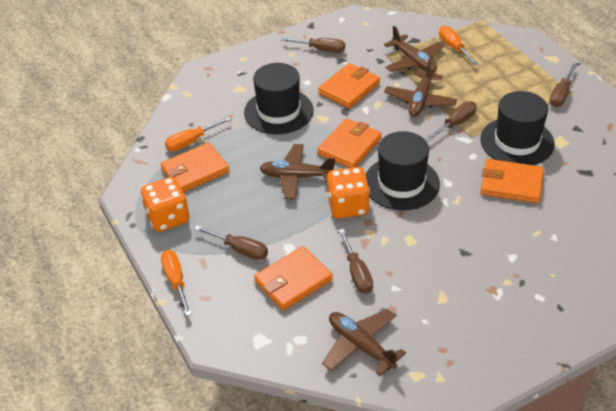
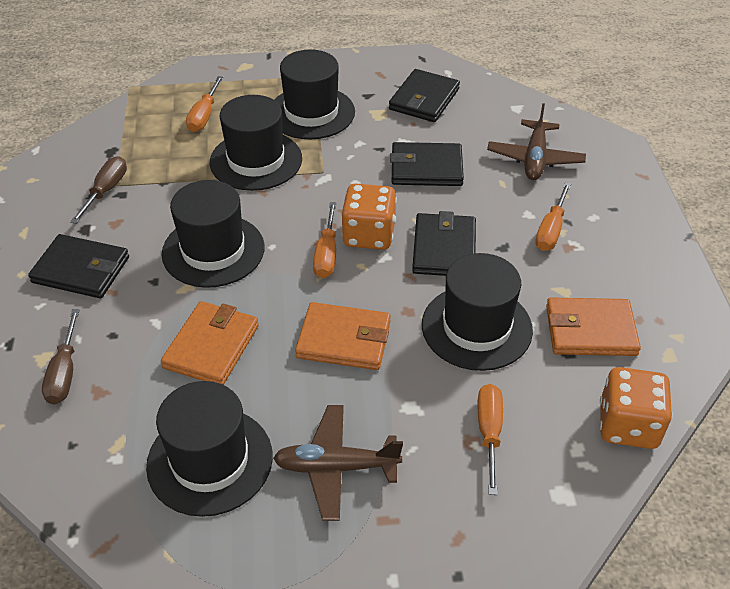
black hat: 3 -> 5
black wallet: 0 -> 4
brown plane: 4 -> 2
brown screwdriver: 5 -> 2
orange screwdriver: 3 -> 4
orange wallet: 5 -> 3

